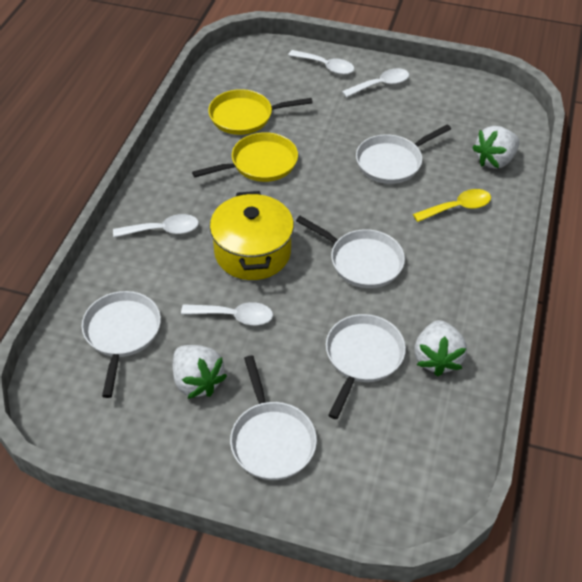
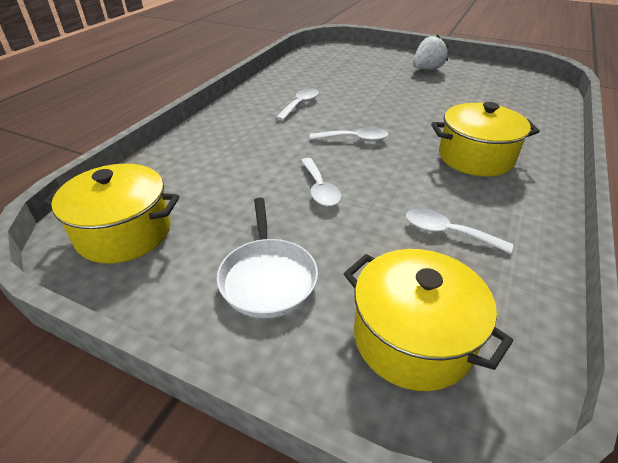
white pan: 5 -> 1
white strawberry: 3 -> 1
yellow pan: 2 -> 0
yellow pot: 1 -> 3
yellow spoon: 1 -> 0

